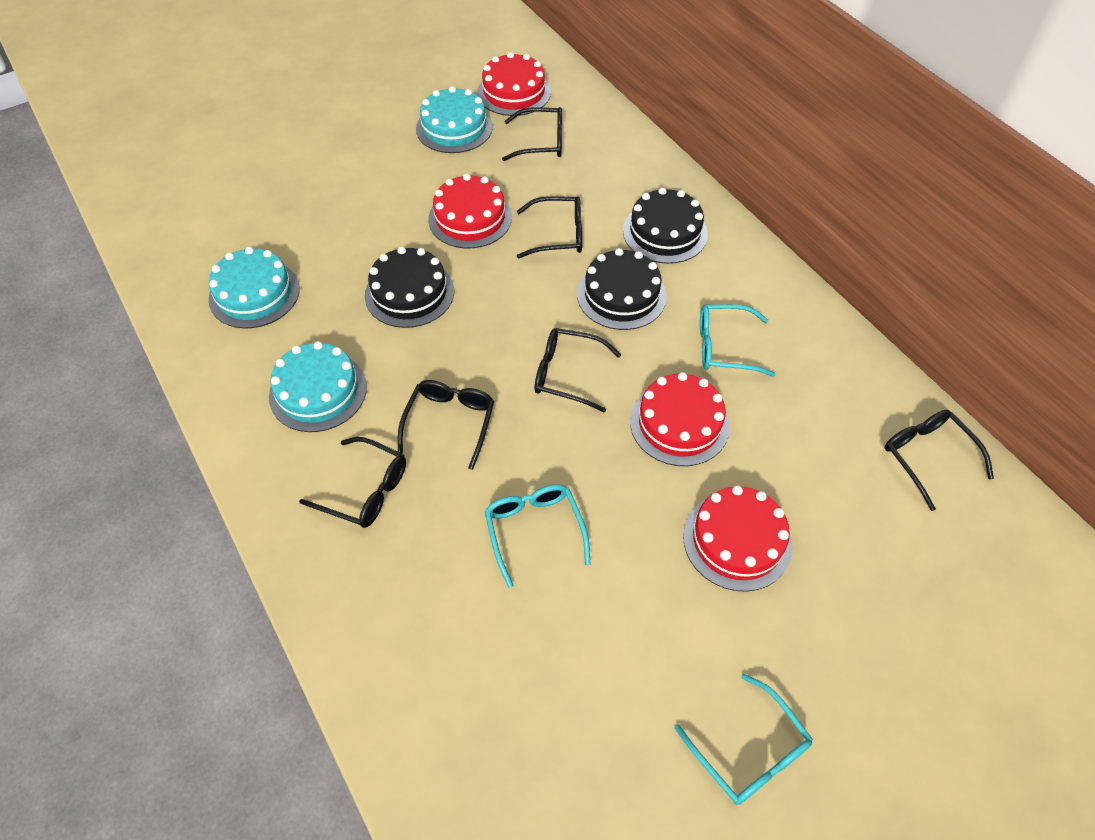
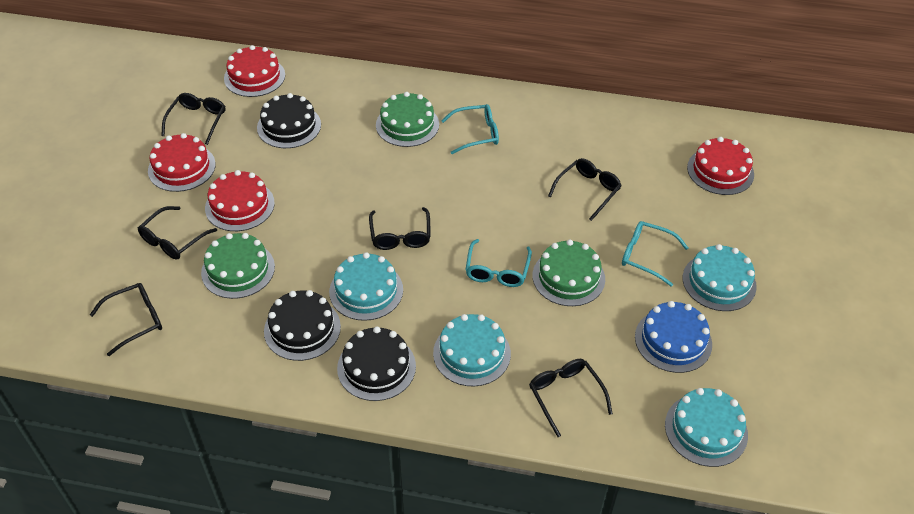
blue cake: 0 -> 1
green cake: 0 -> 3
turquoise cake: 3 -> 4

